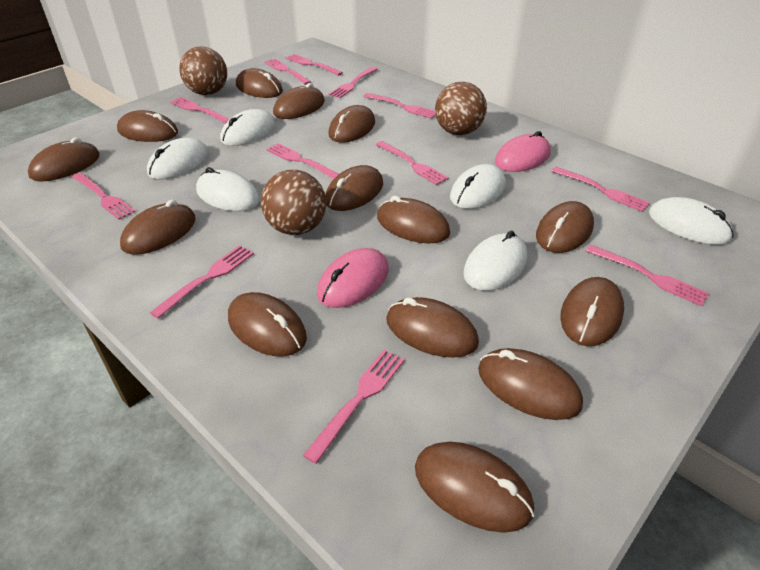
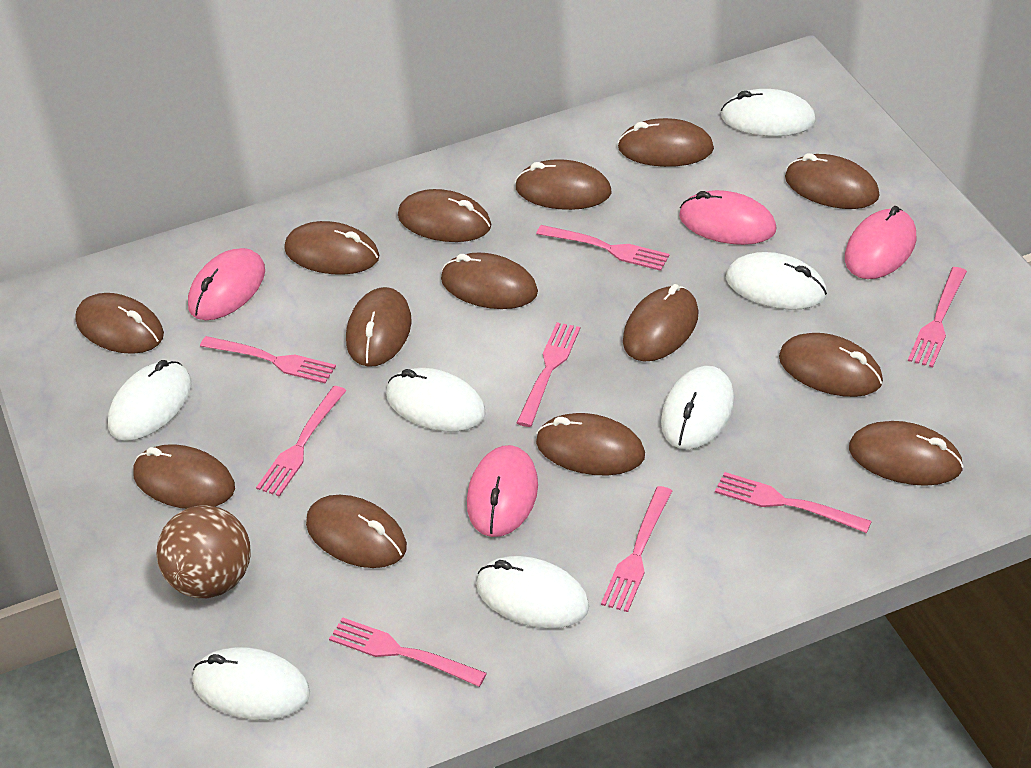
brown ball: 3 -> 1
pink fork: 12 -> 8
pink mouse: 2 -> 4
white mouse: 6 -> 7

